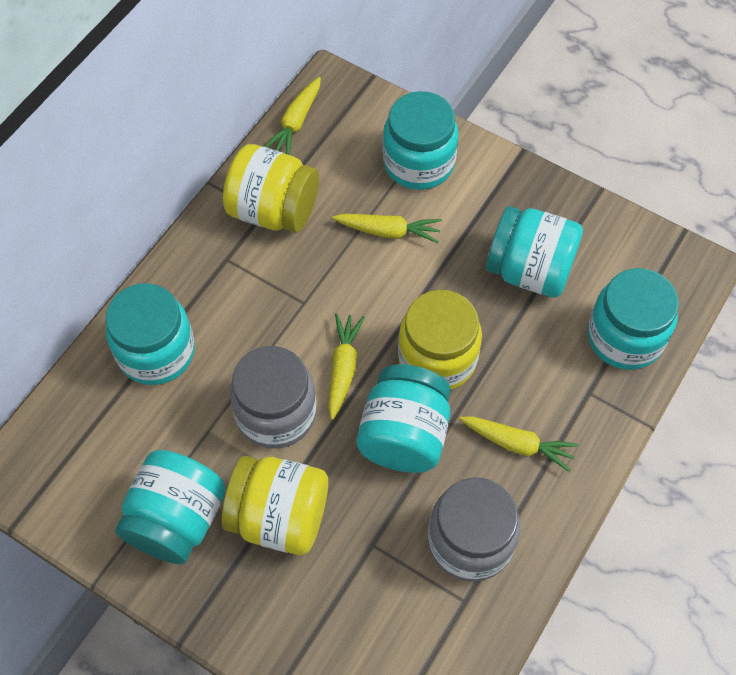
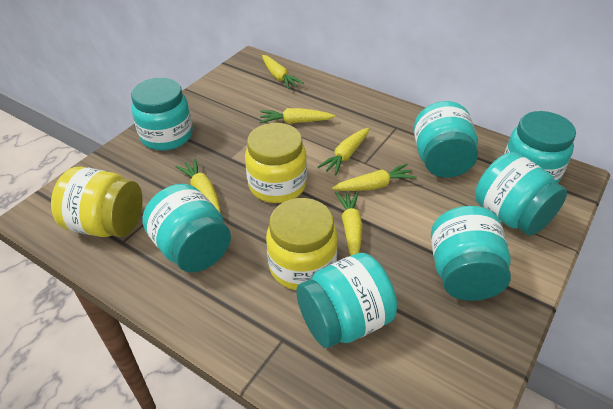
grey jar: 2 -> 0
turquoise jar: 6 -> 7
yellow carrot: 4 -> 6

